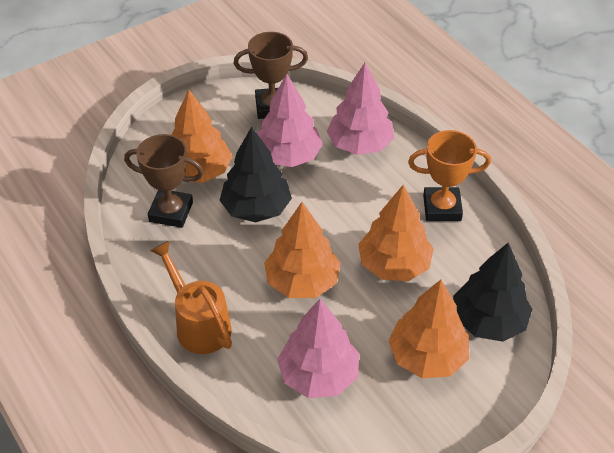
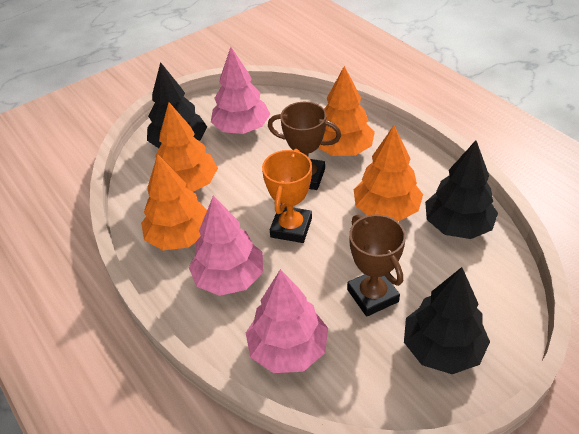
black tree: 2 -> 3
orange watering can: 1 -> 0

